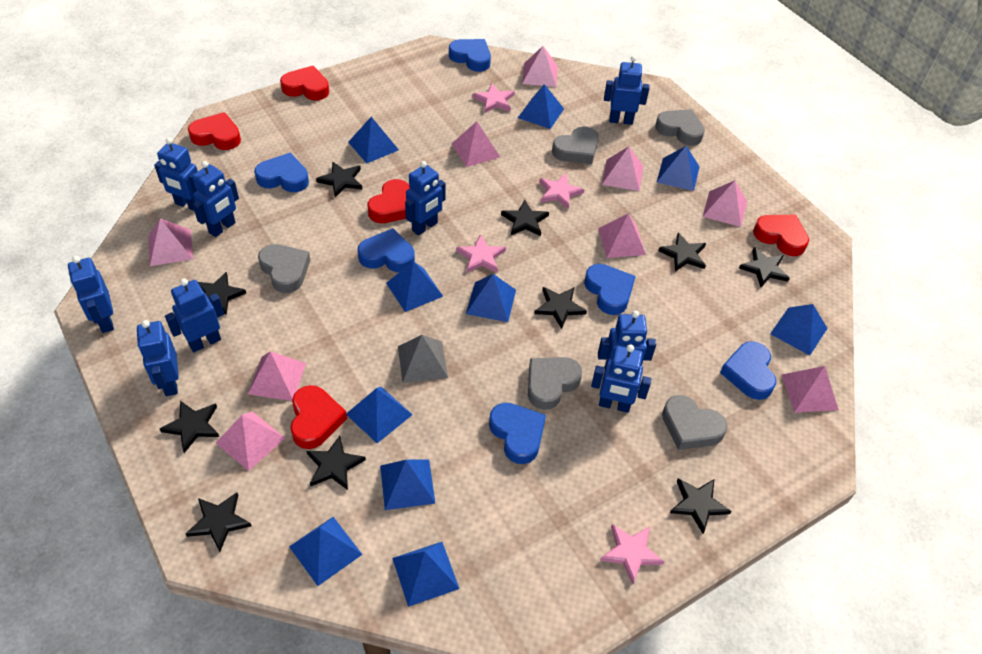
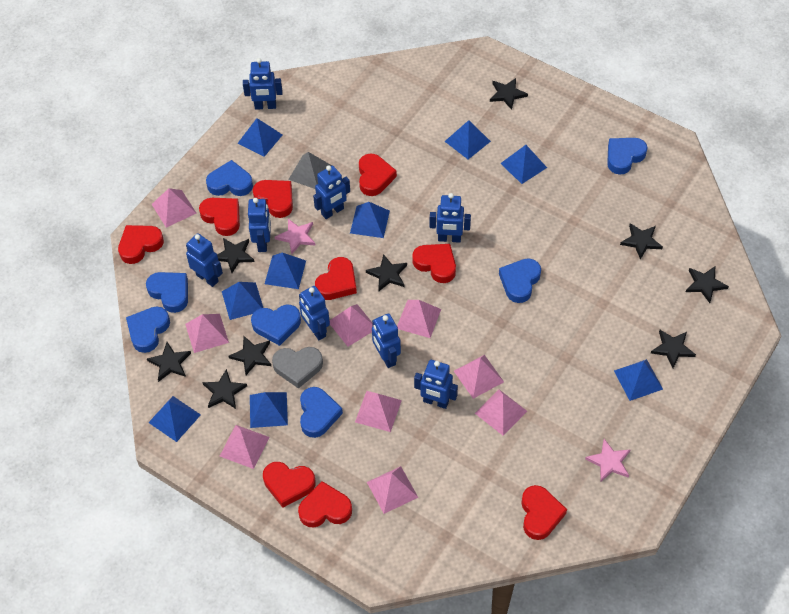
black star: 10 -> 9
blue heart: 6 -> 7
blue pyramid: 10 -> 9
blue robot: 9 -> 8
grey heart: 5 -> 1
pink star: 4 -> 2
red heart: 5 -> 9

